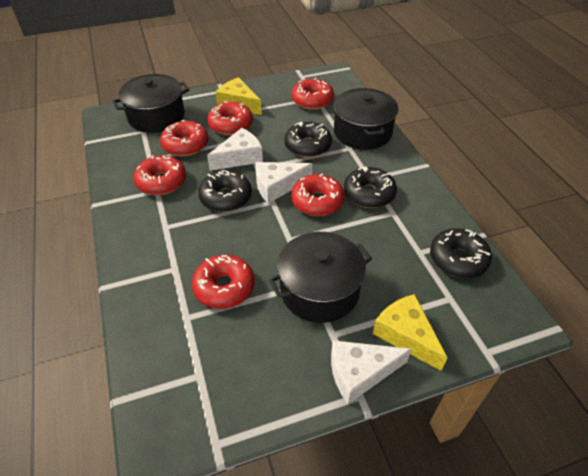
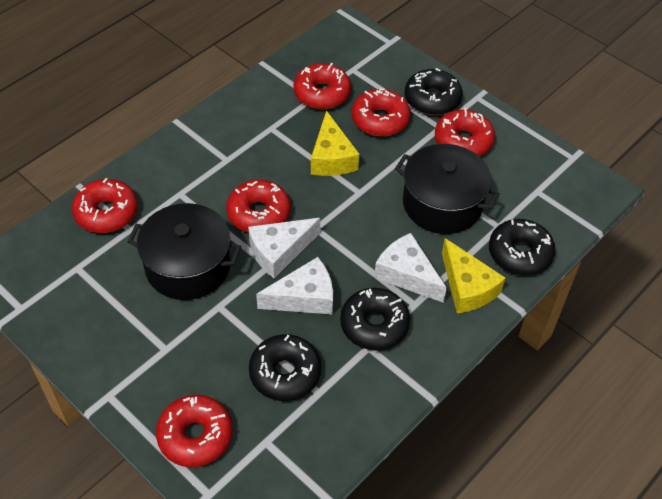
black pot: 3 -> 2

